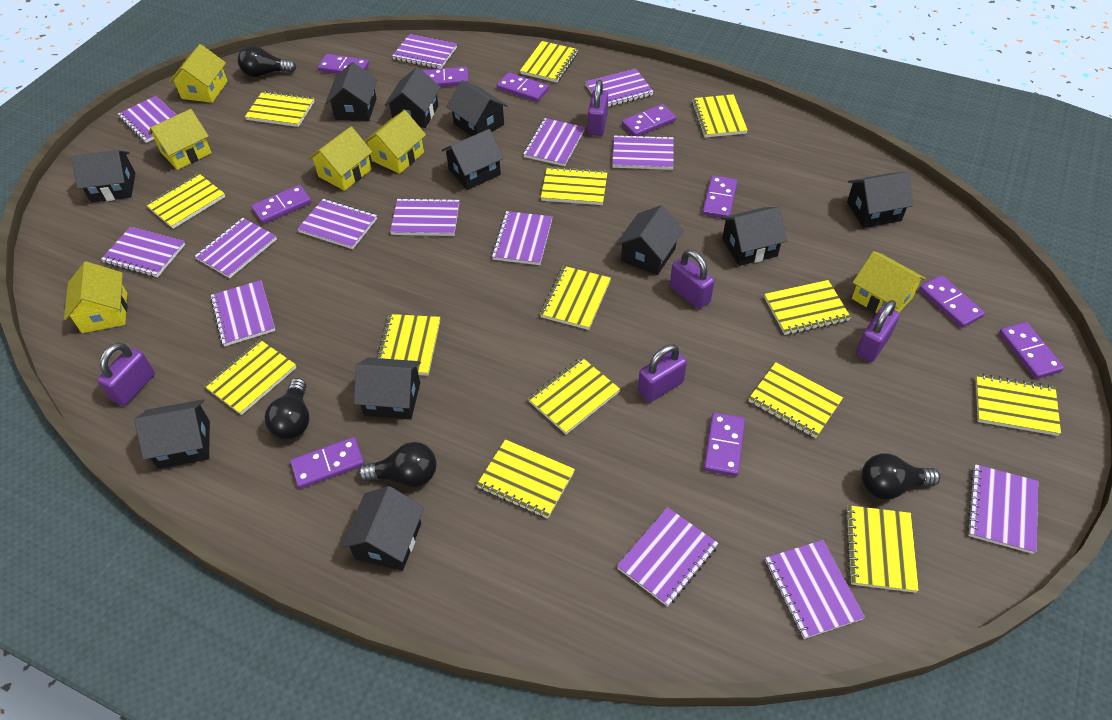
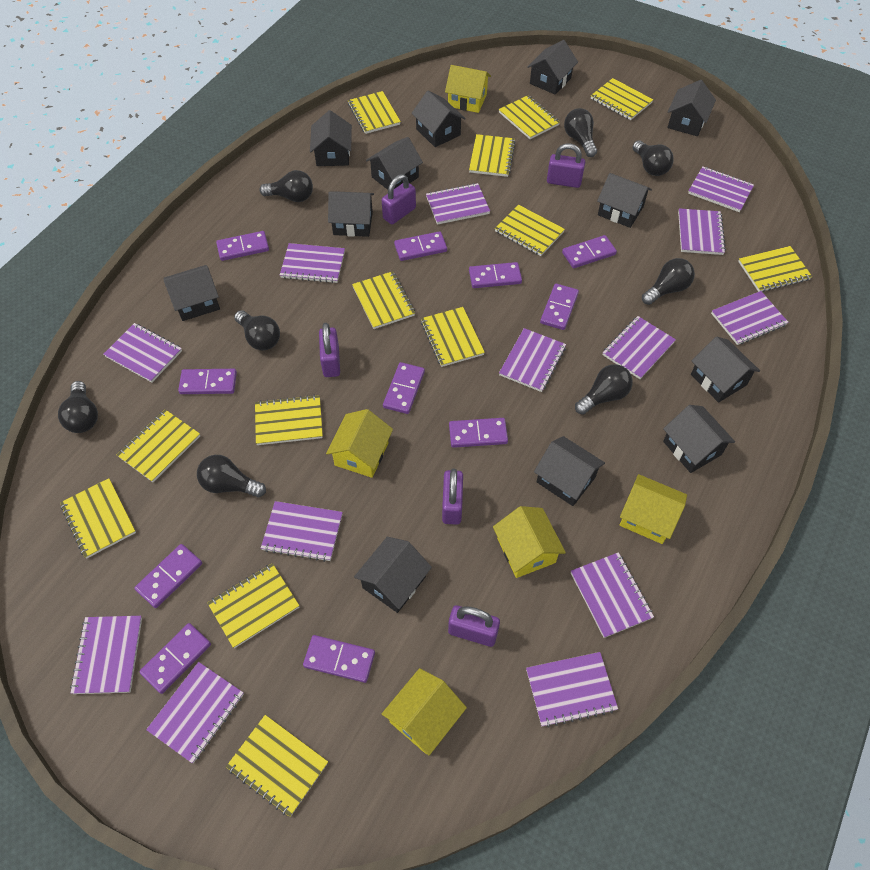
black house: 11 -> 12
black light bulb: 4 -> 8
purple domino: 10 -> 11
purple notebook: 14 -> 13
yellow house: 6 -> 5
yellow notebook: 14 -> 13

